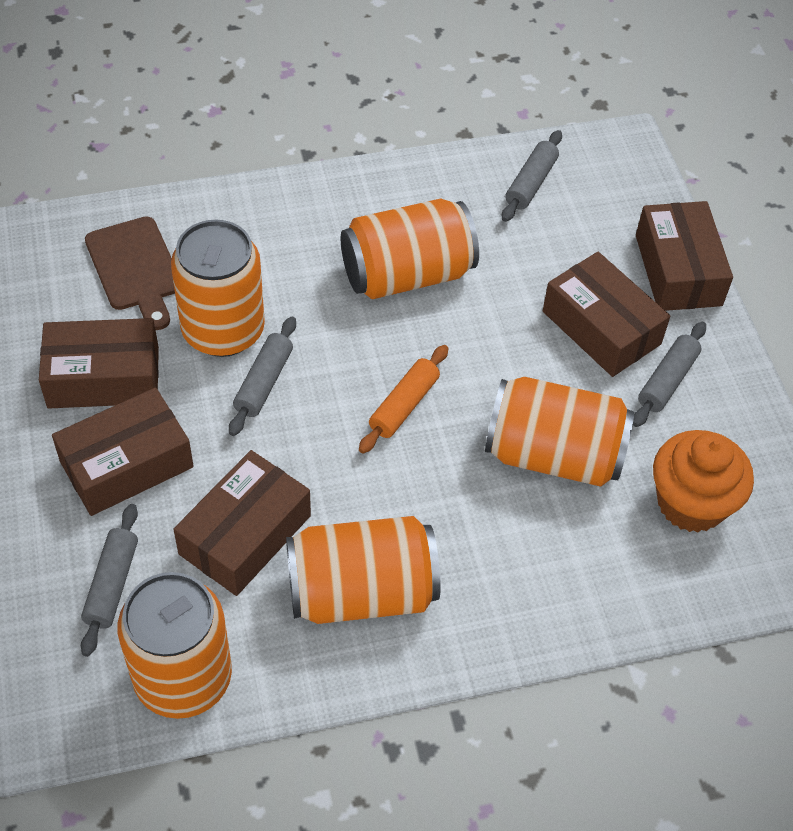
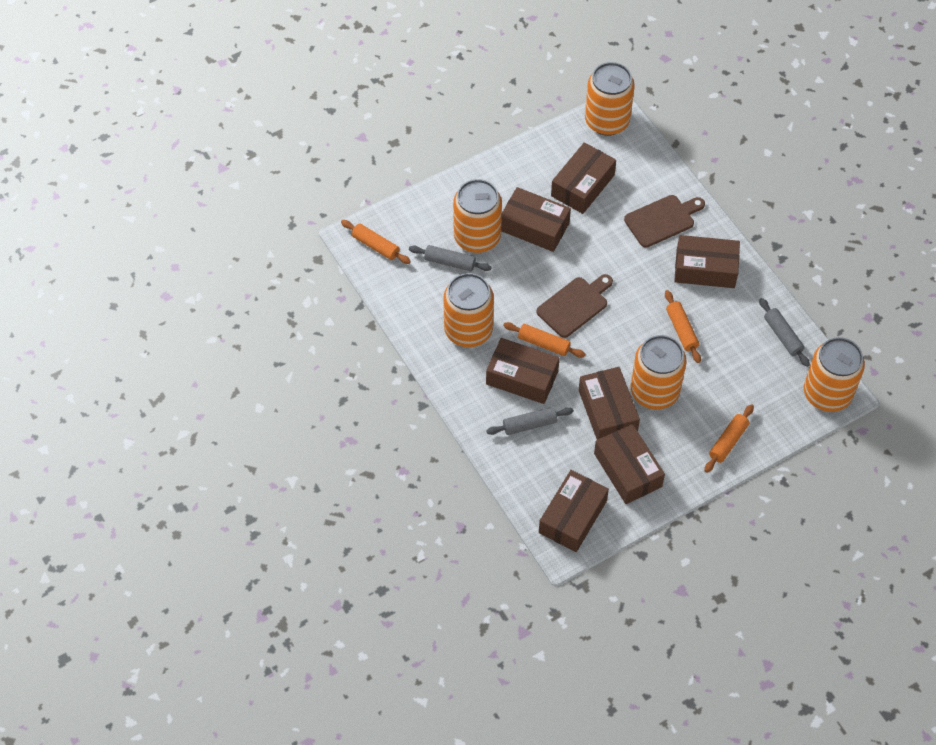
brown box: 5 -> 7
brown cutting board: 1 -> 2
grey rolling pin: 4 -> 3
orange cupcake: 1 -> 0
orange rolling pin: 1 -> 4

